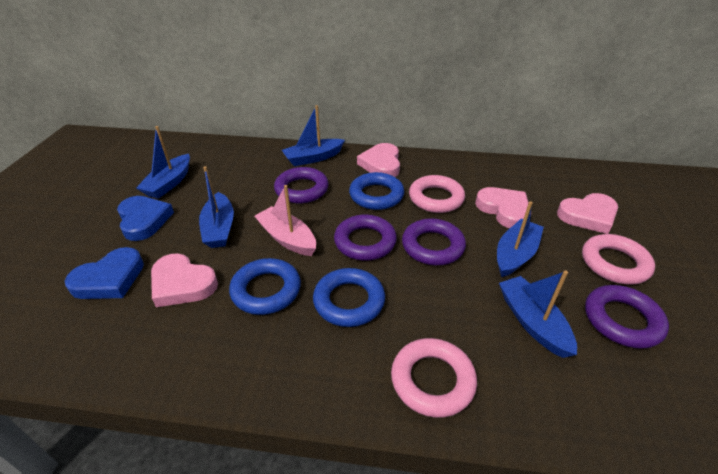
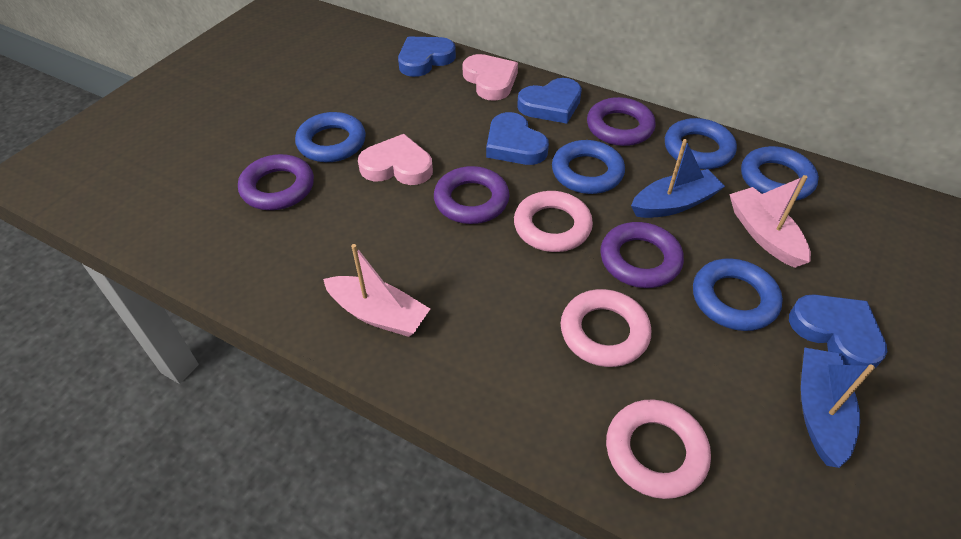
blue boat: 5 -> 2
blue heart: 2 -> 4
blue ring: 3 -> 5
pink boat: 1 -> 2
pink heart: 4 -> 2

